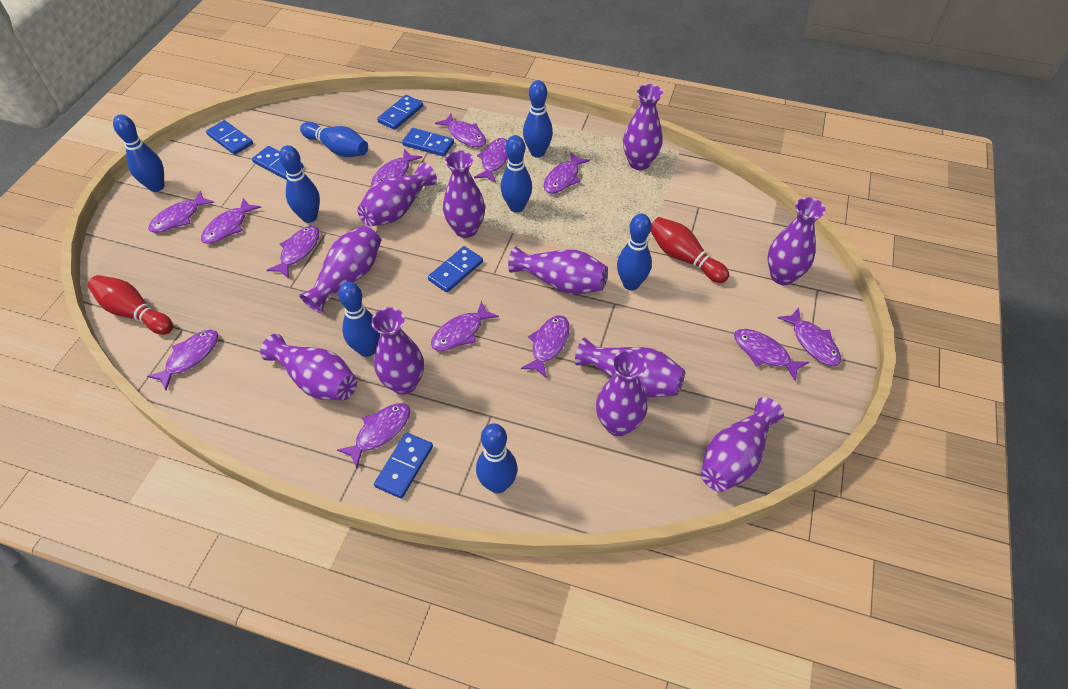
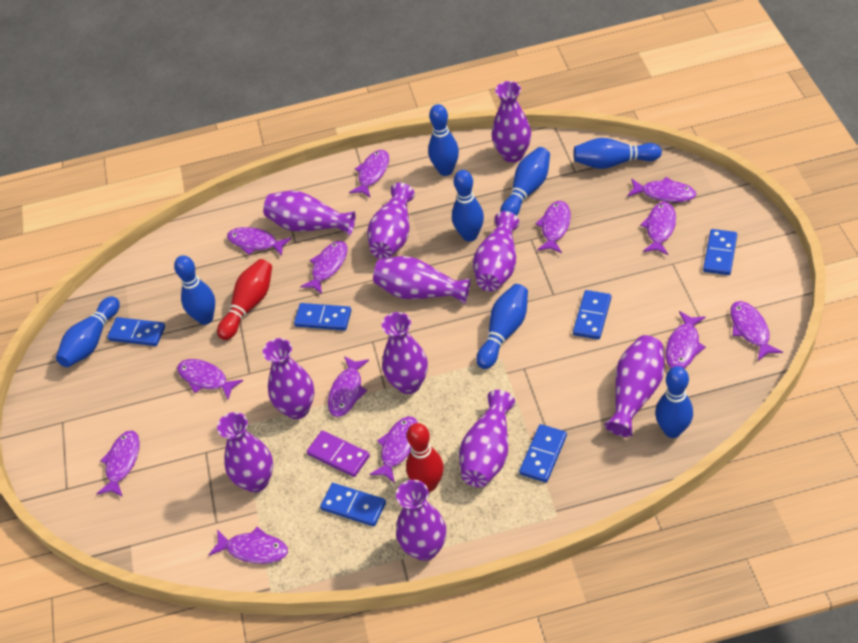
purple domino: 0 -> 1

